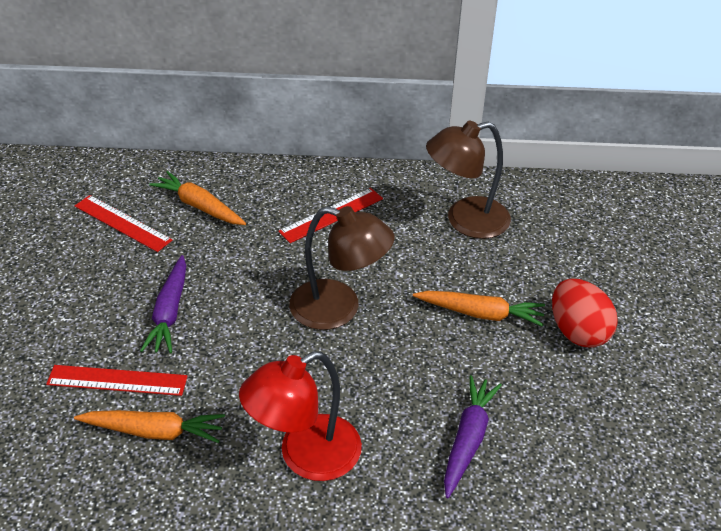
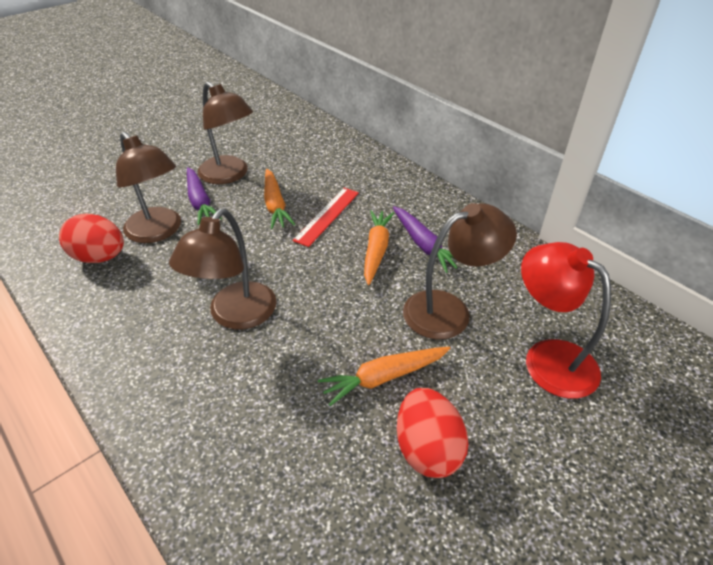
brown lamp: 2 -> 4
red egg: 1 -> 2
red ruler: 3 -> 1

